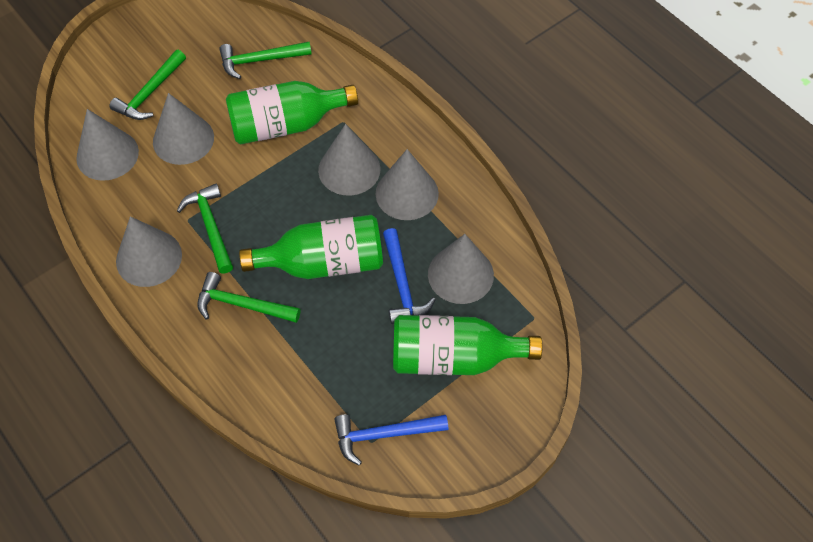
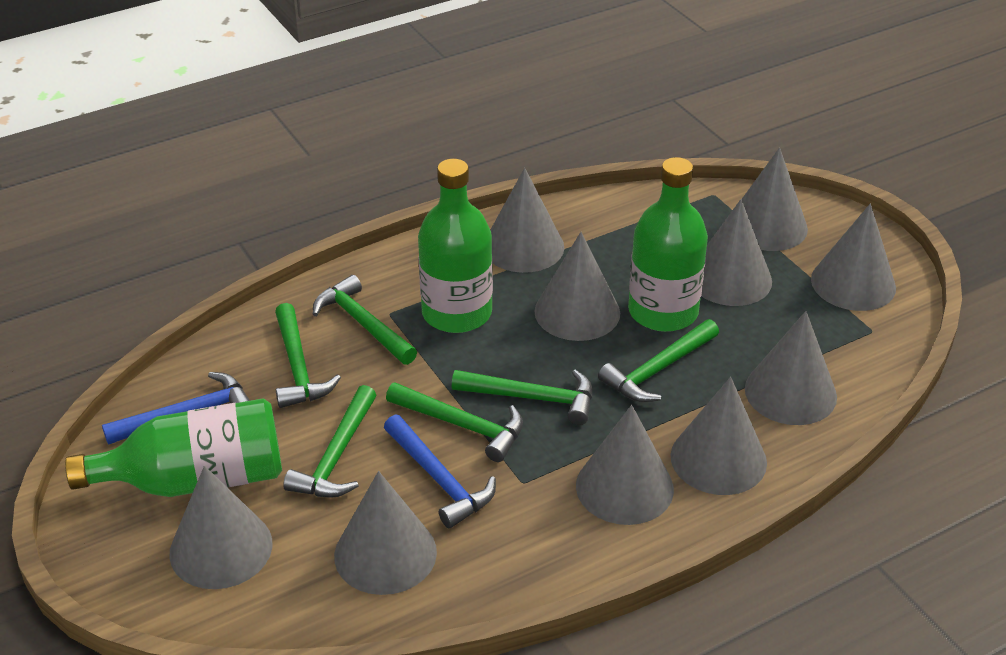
green hammer: 4 -> 6
grey cone: 6 -> 10

